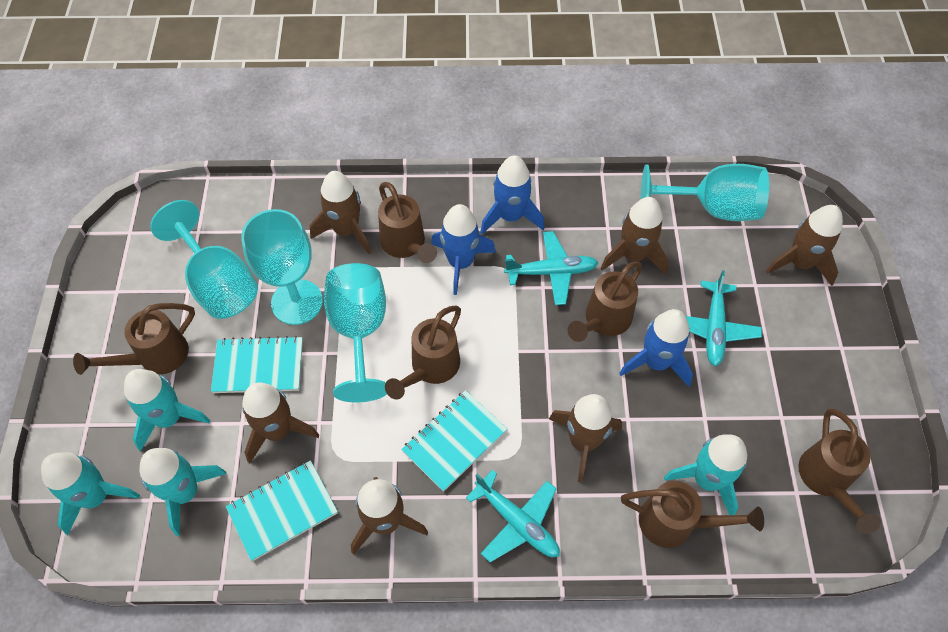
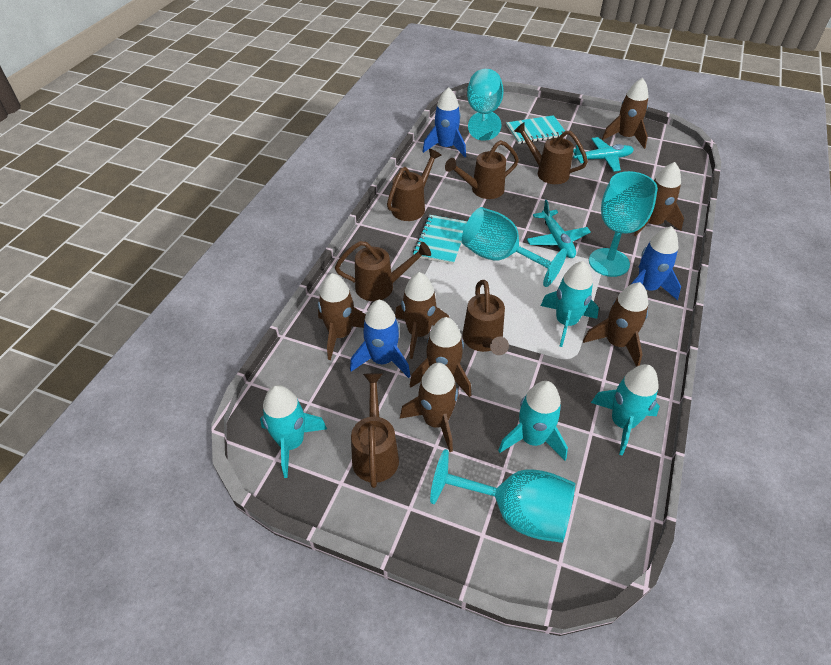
brown rocket: 6 -> 7
turquoise notebook: 3 -> 2
turquoise plane: 3 -> 2

